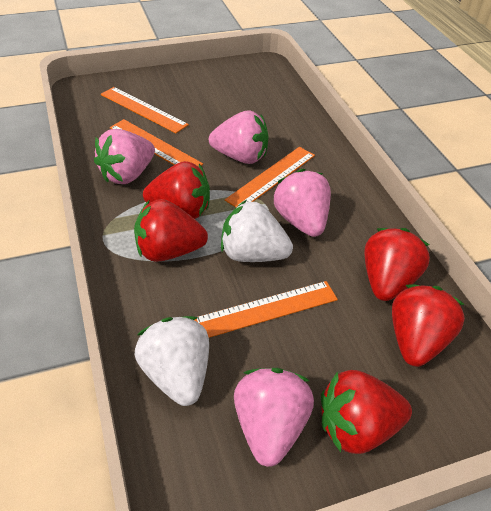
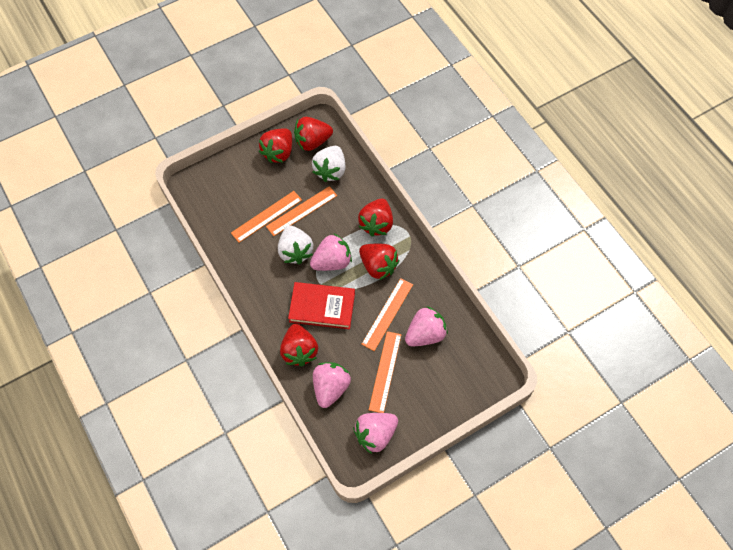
red book: 0 -> 1

